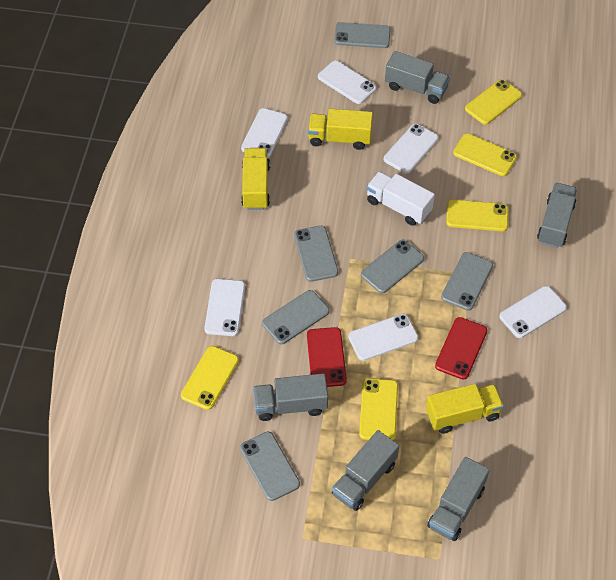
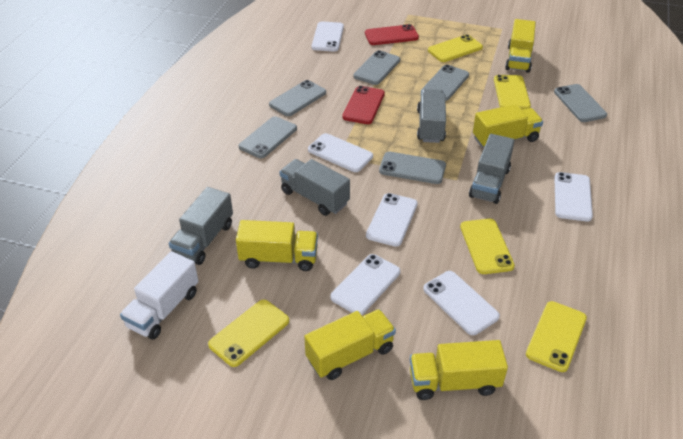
grey truck: 5 -> 4
yellow truck: 3 -> 5

